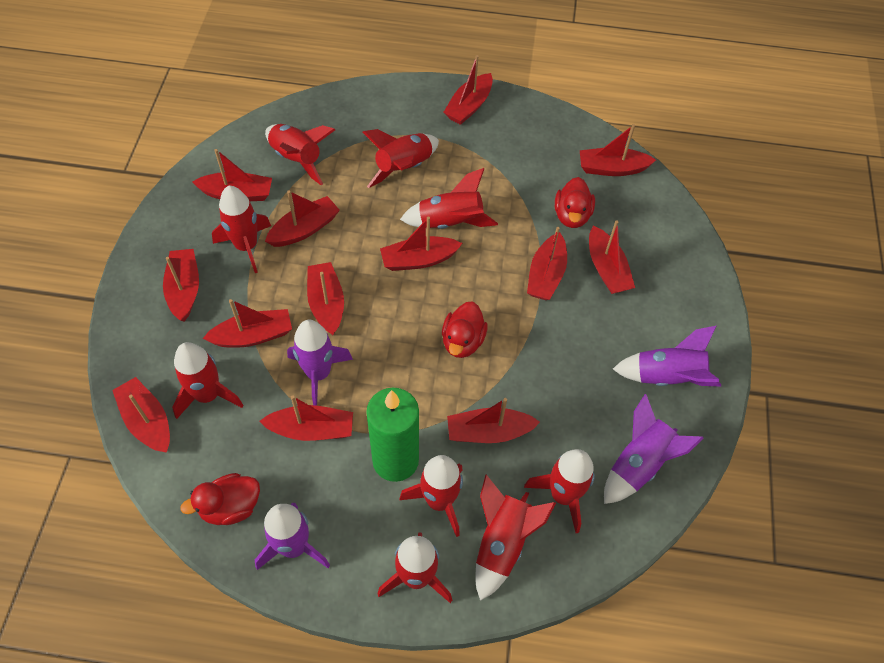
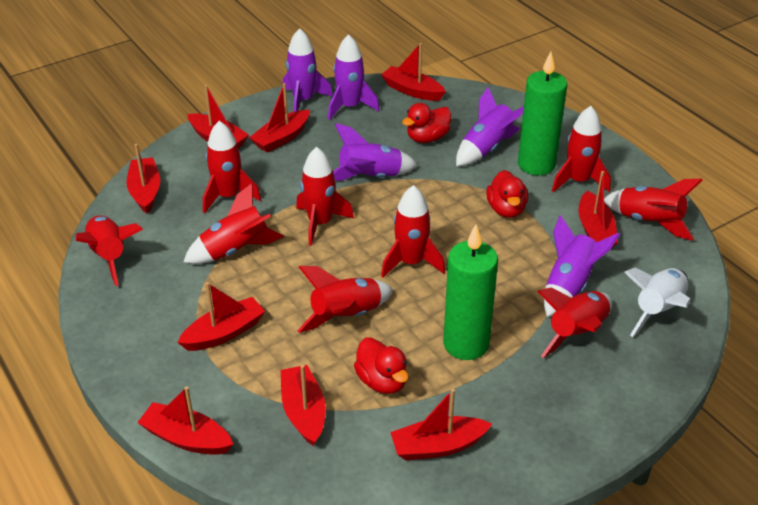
green candle: 1 -> 2
purple rocket: 4 -> 5
red boat: 13 -> 9
white rocket: 0 -> 1

